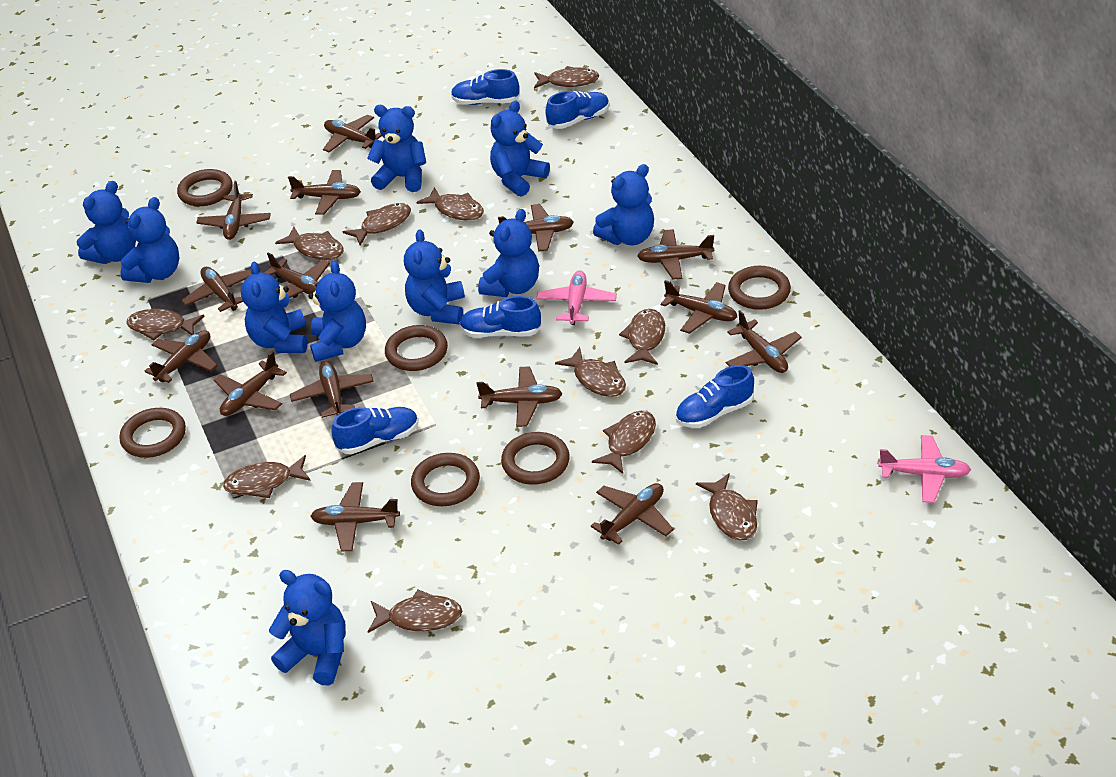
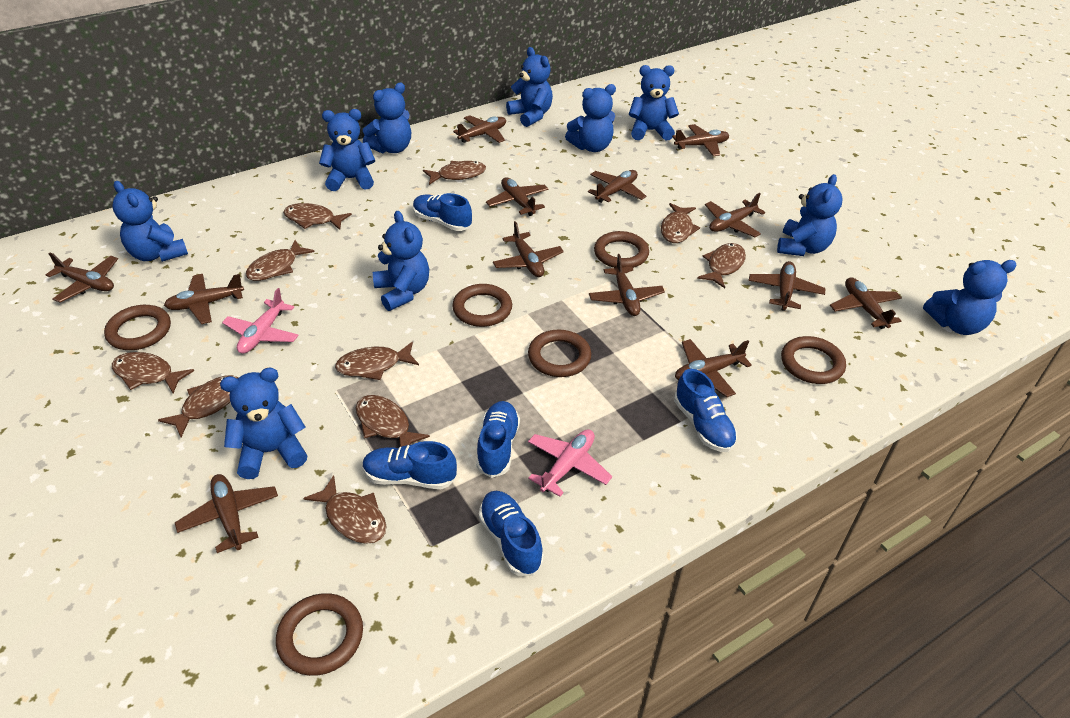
brown fish: 11 -> 10
brown plane: 15 -> 13

